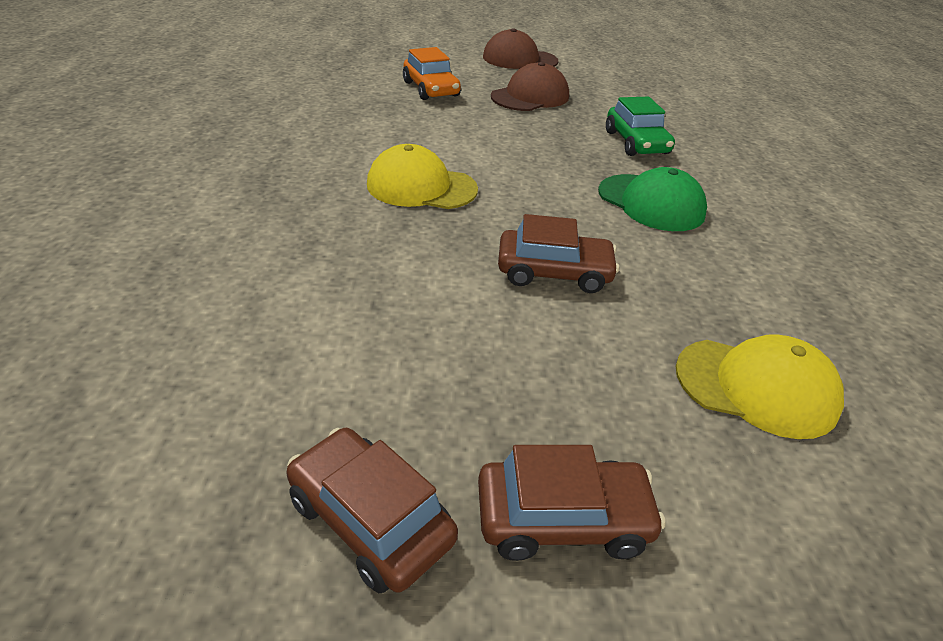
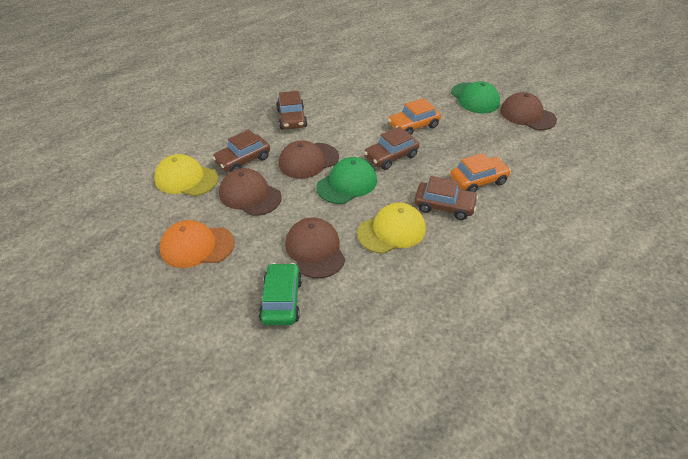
brown cap: 2 -> 4
brown car: 3 -> 4
green cap: 1 -> 2
orange cap: 0 -> 1
orange car: 1 -> 2

